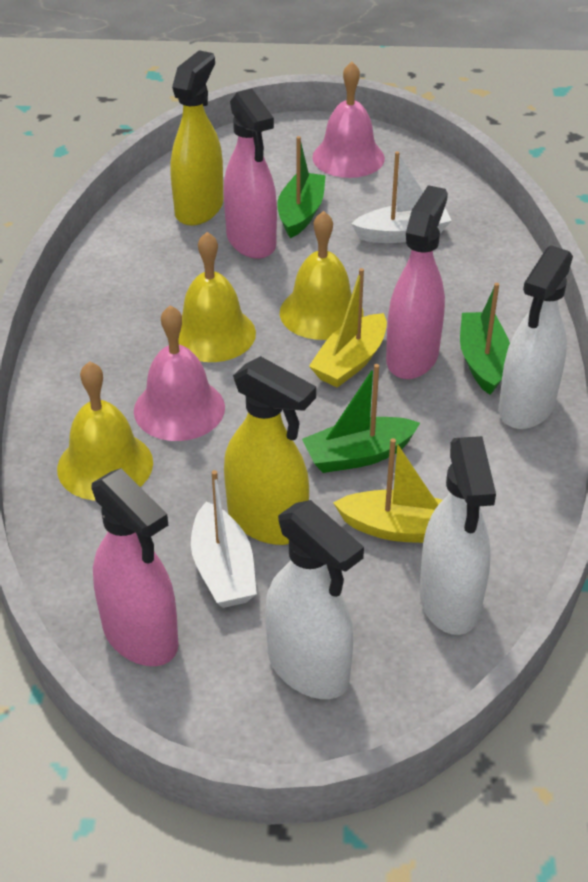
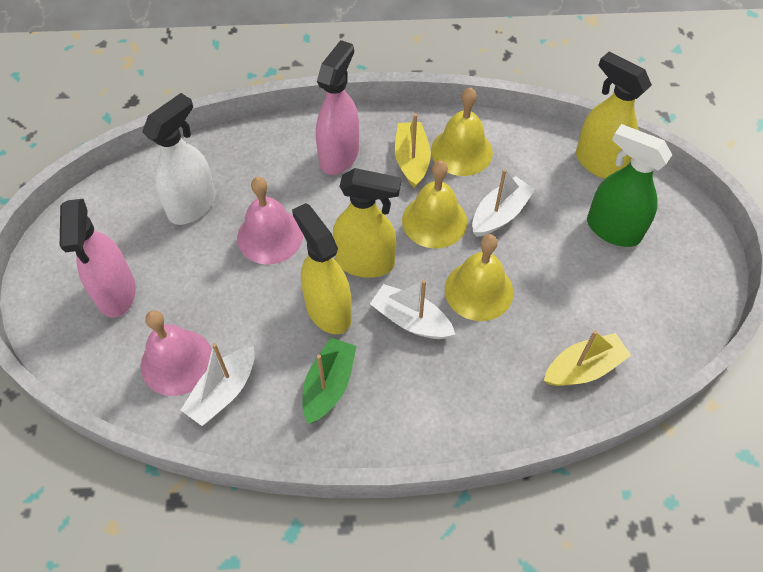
green boat: 3 -> 1
green spray bottle: 0 -> 1
pink spray bottle: 3 -> 2
white boat: 2 -> 3
white spray bottle: 3 -> 1
yellow spray bottle: 2 -> 3

